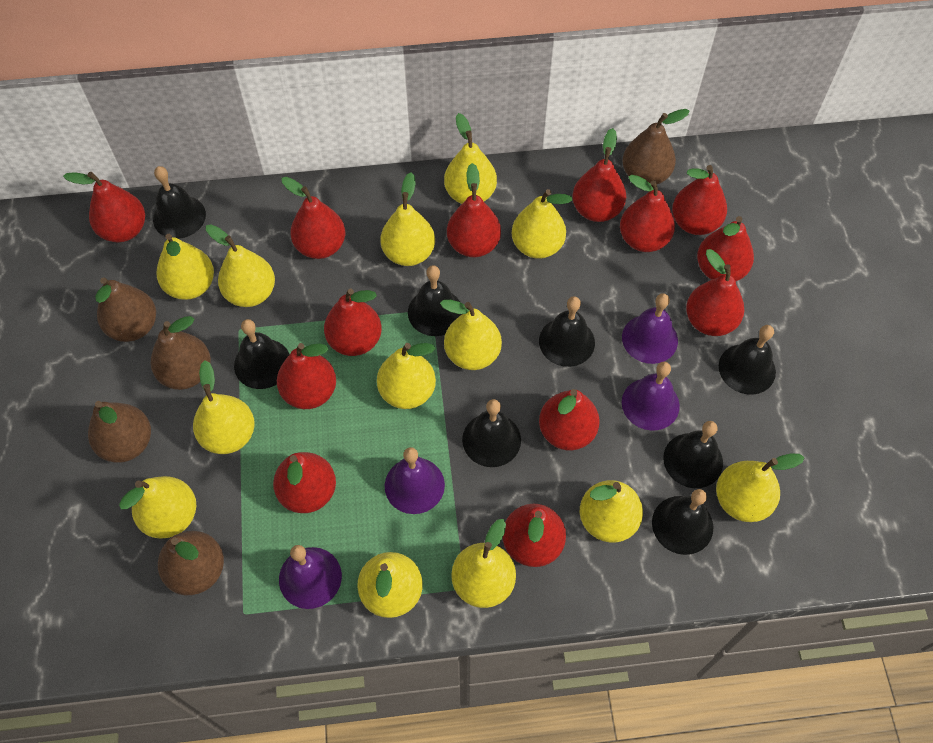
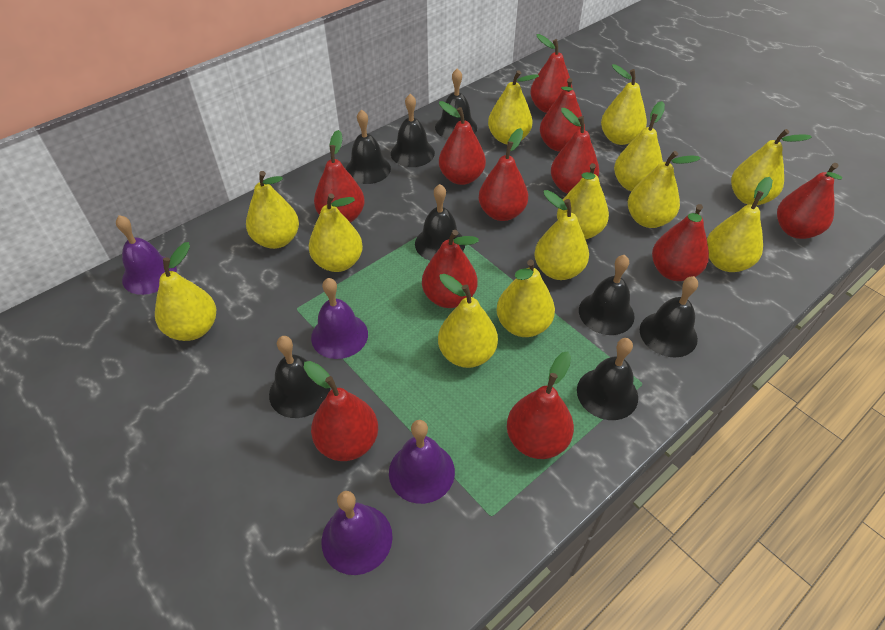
brown pear: 5 -> 0
red pear: 13 -> 11

